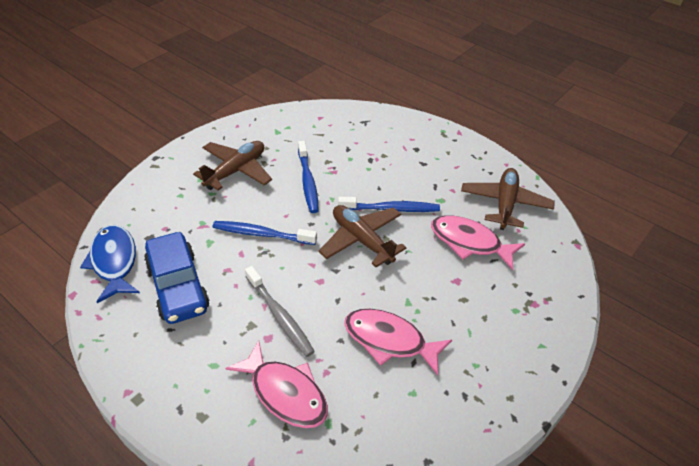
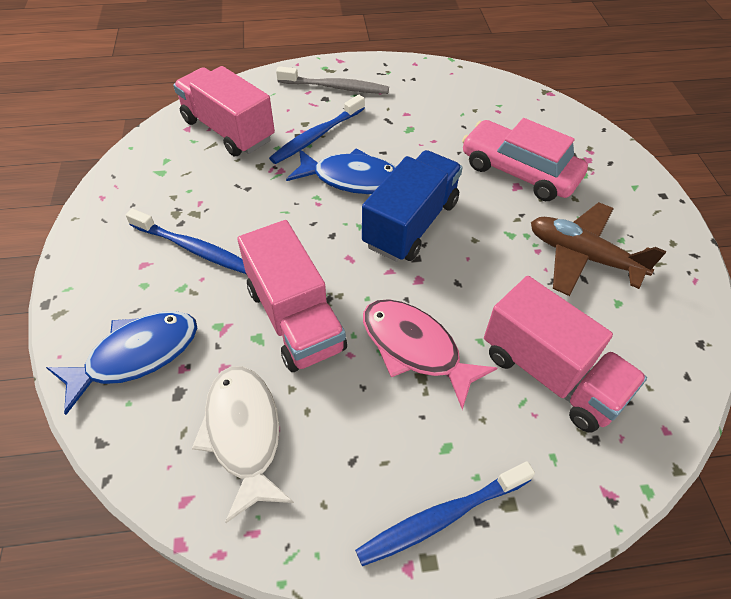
blue car: 1 -> 0
blue fish: 1 -> 2
blue truck: 0 -> 1
brown plane: 3 -> 1
pink car: 0 -> 1
pink fish: 3 -> 1
pink truck: 0 -> 3
white fish: 0 -> 1

